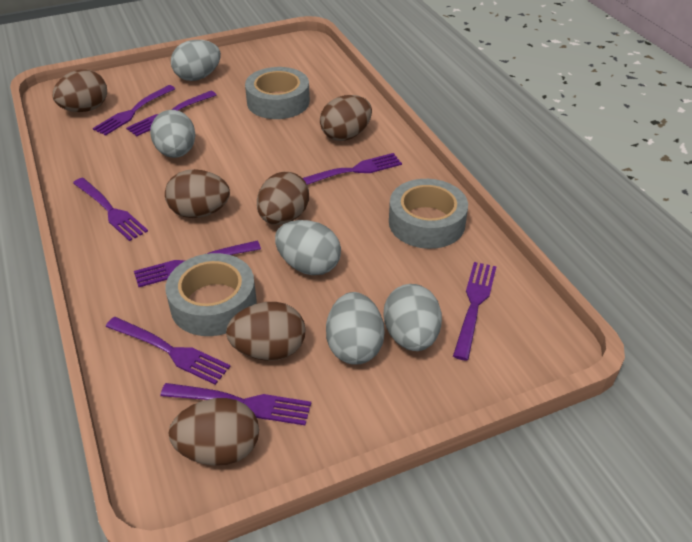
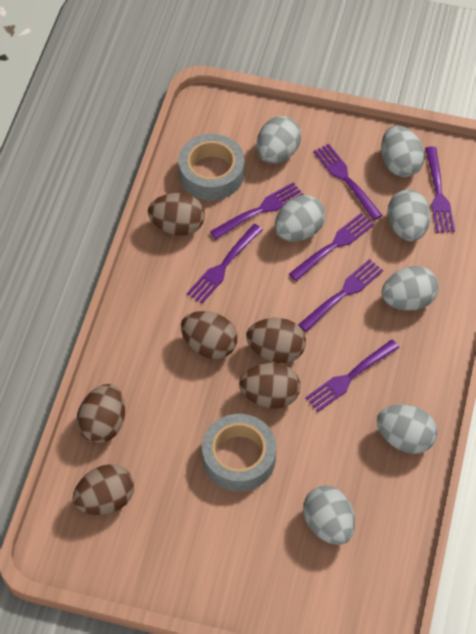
grey egg: 5 -> 7
grey tape: 3 -> 2
purple fork: 8 -> 7

